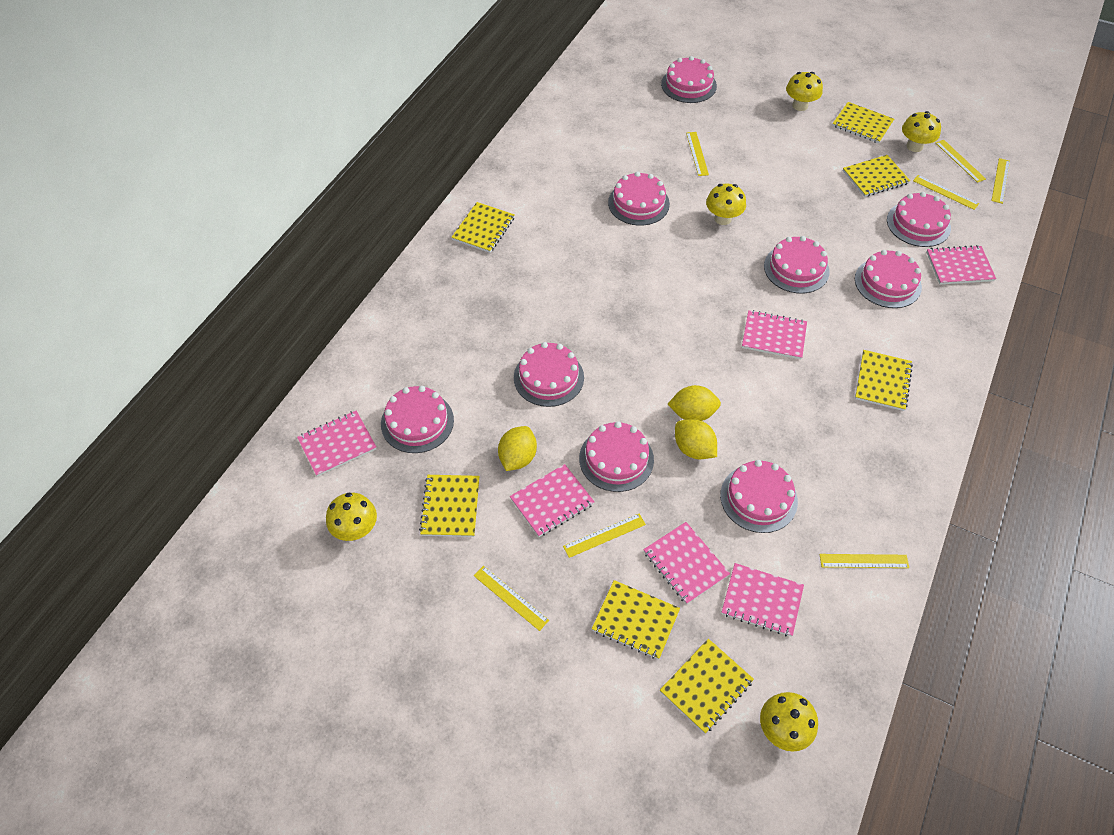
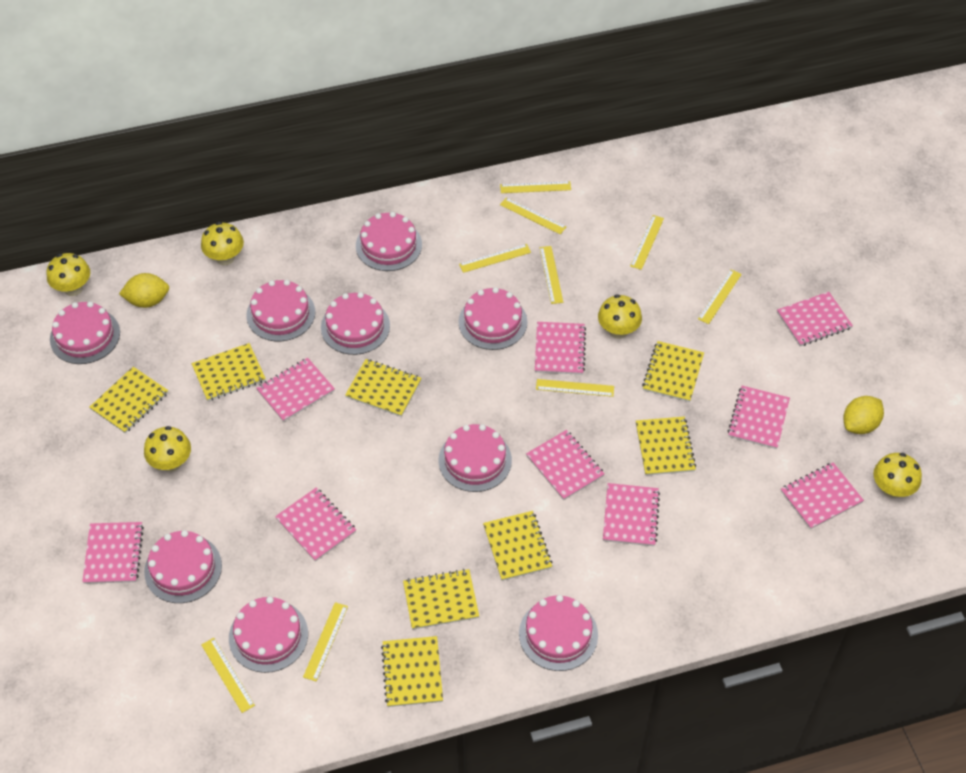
pink notebook: 6 -> 9
yellow lemon: 3 -> 2
yellow notebook: 7 -> 8
yellow ruler: 7 -> 9

